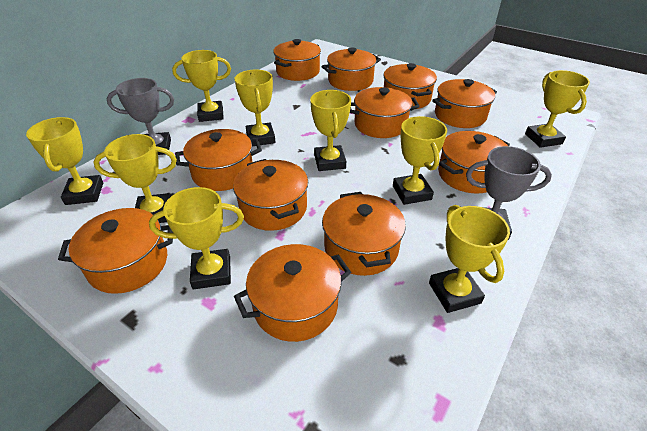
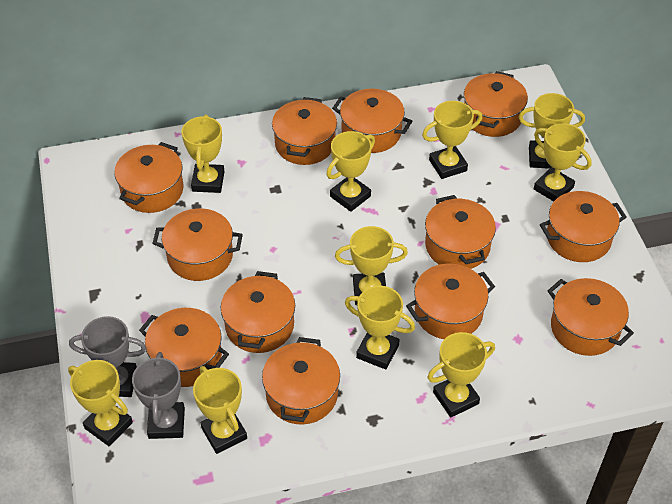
orange pot: 11 -> 12
yellow trophy: 9 -> 10

